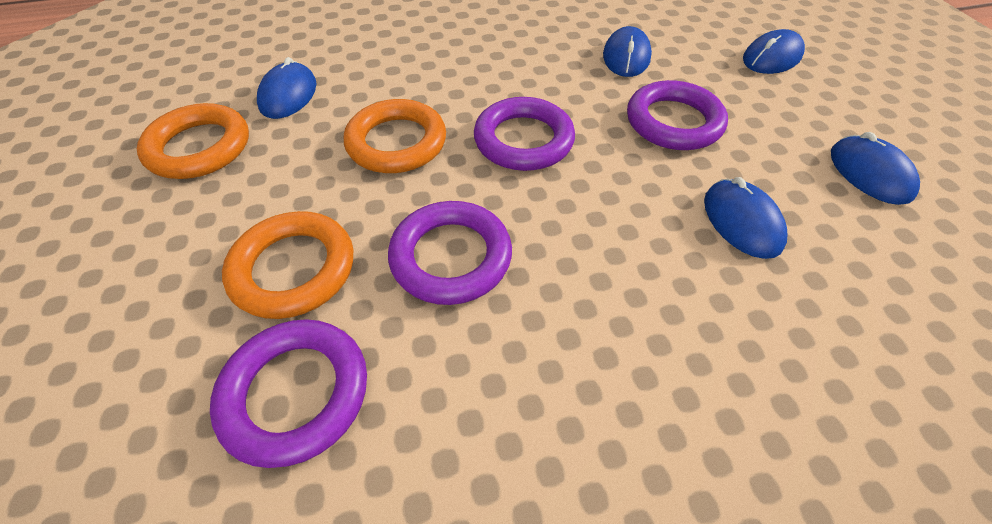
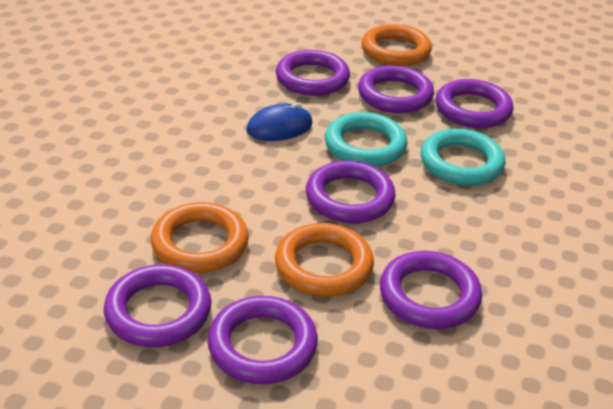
blue mouse: 5 -> 1
purple ring: 4 -> 7
turquoise ring: 0 -> 2

